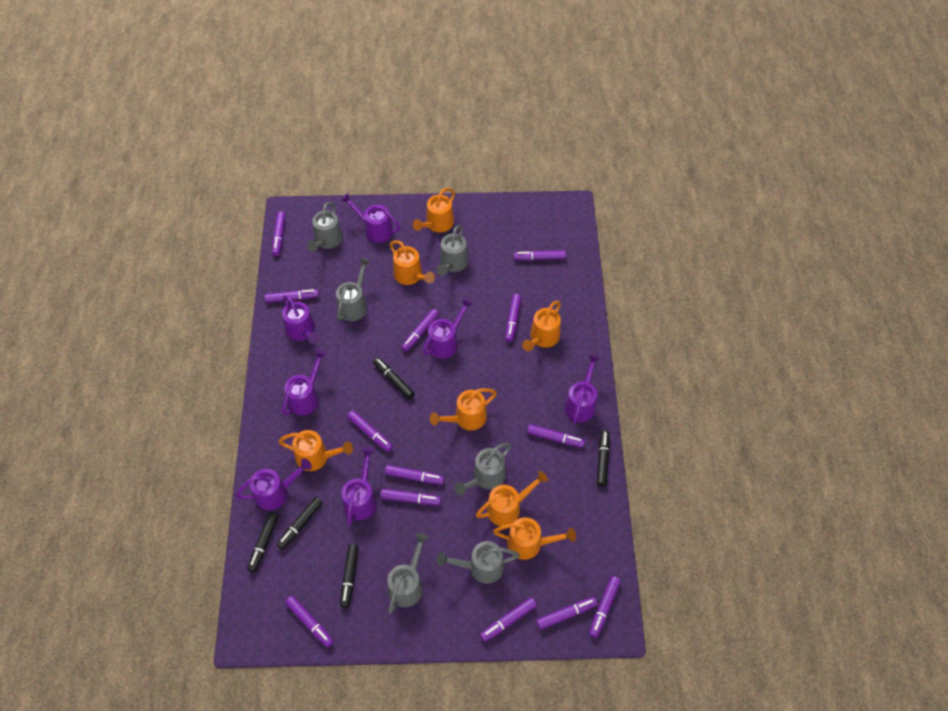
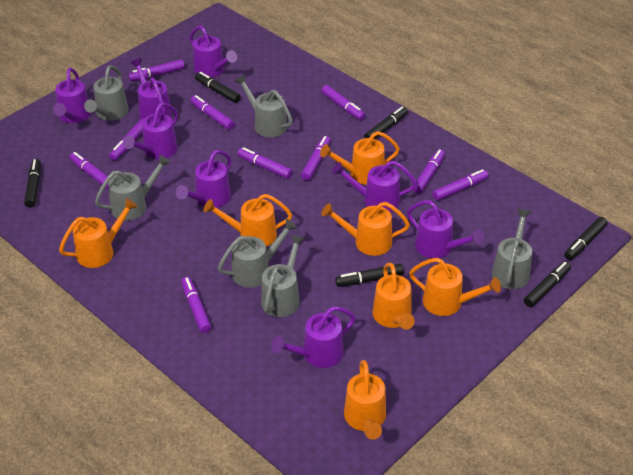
black marker: 5 -> 6
purple marker: 13 -> 10
purple watering can: 7 -> 8

